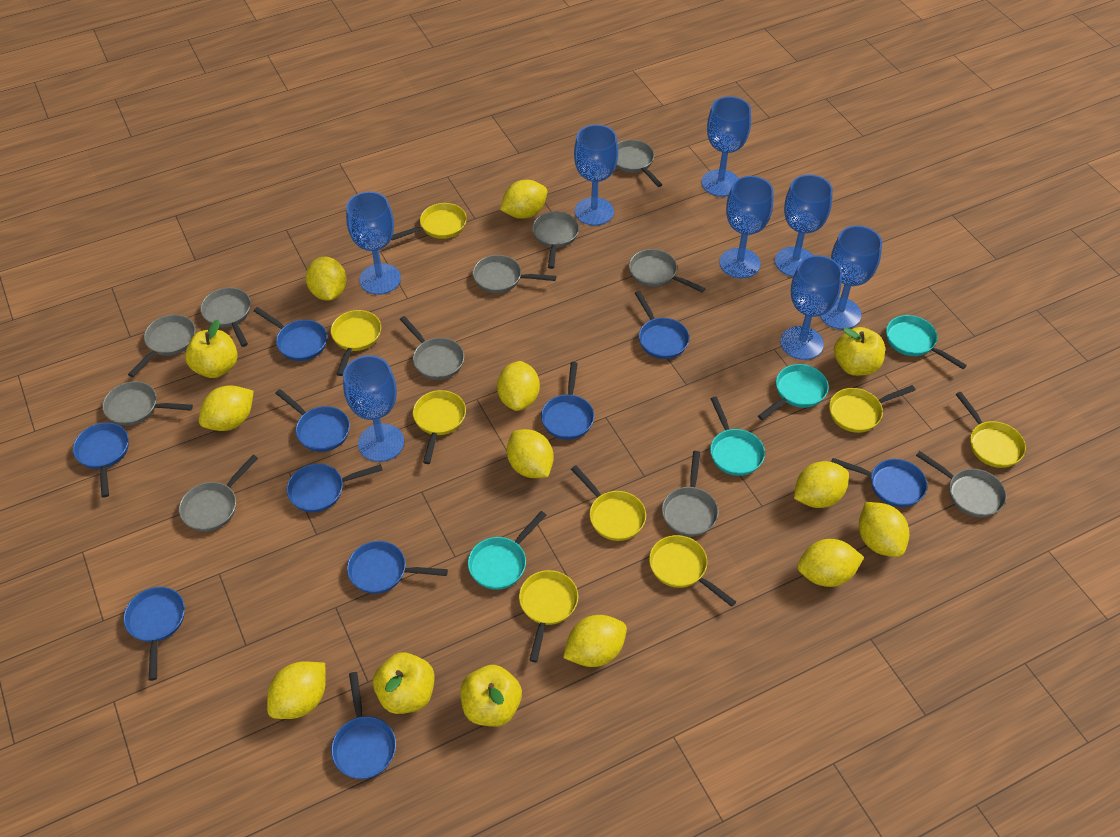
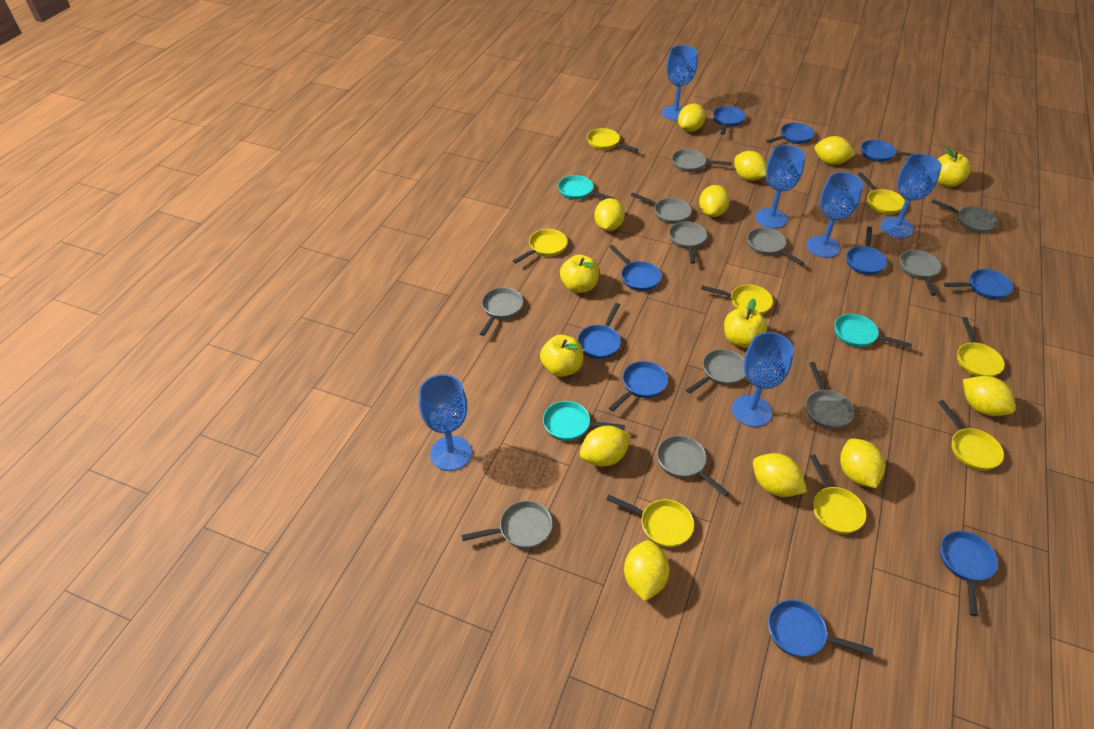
blue goblet: 8 -> 6
turquoise pan: 4 -> 3

